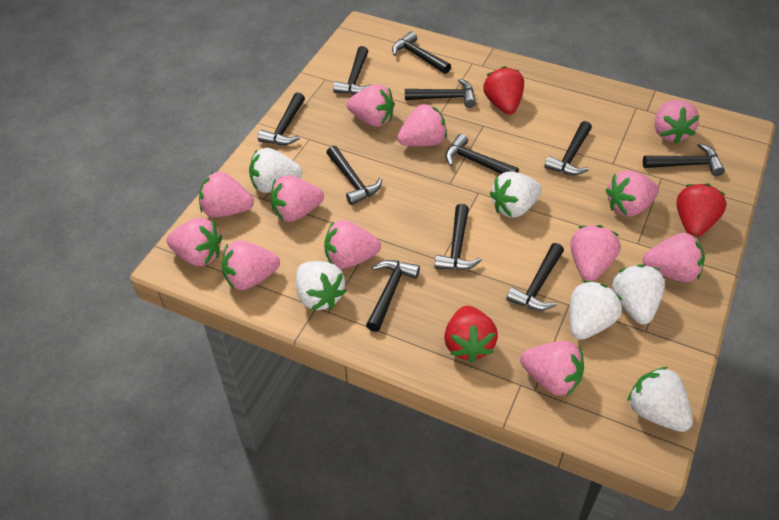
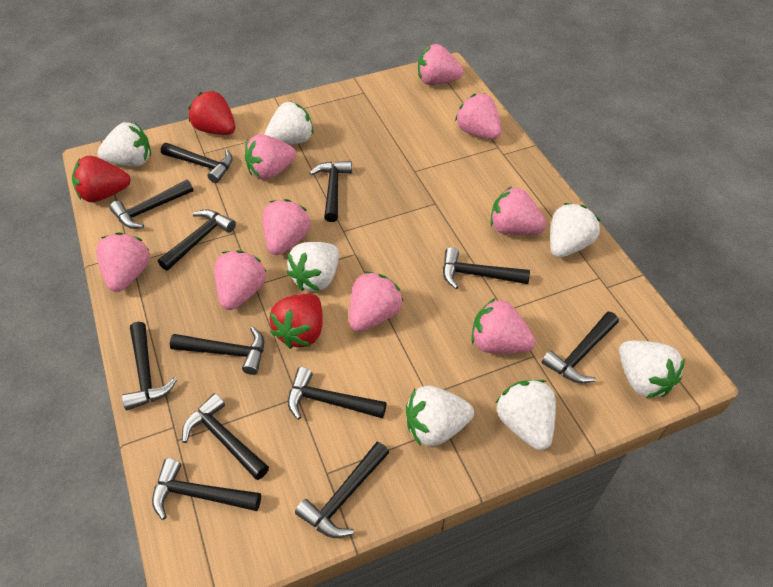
black hammer: 11 -> 12
pink strawberry: 12 -> 9
white strawberry: 6 -> 7

